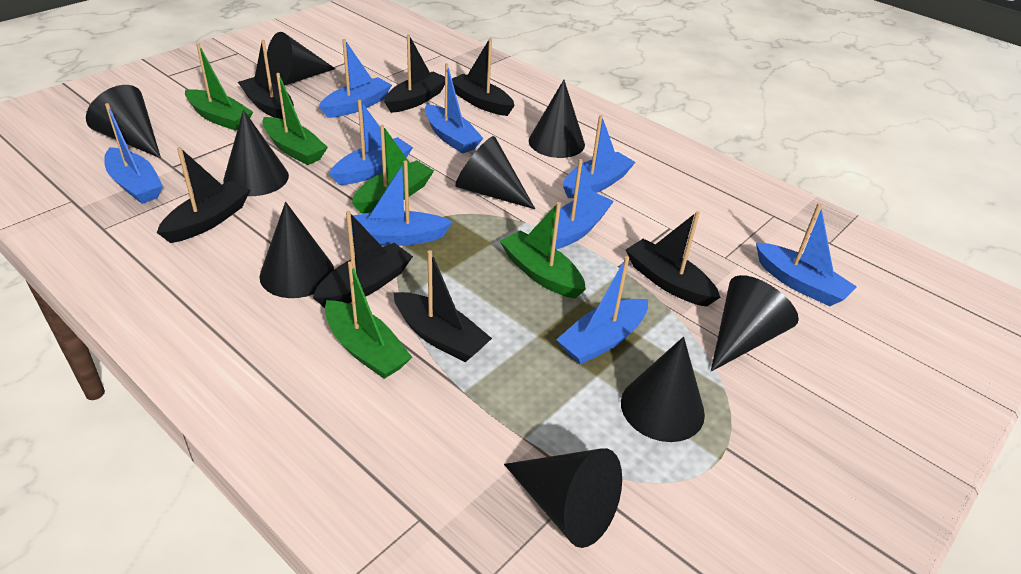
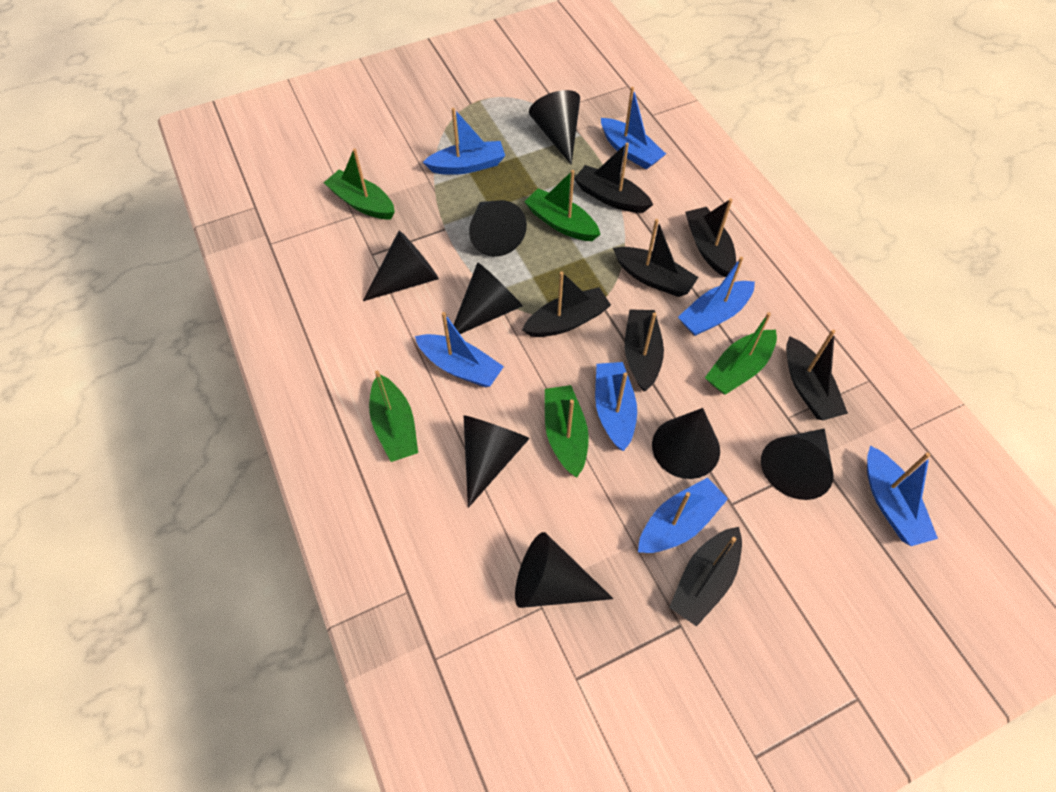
black cone: 9 -> 8
blue boat: 9 -> 7

